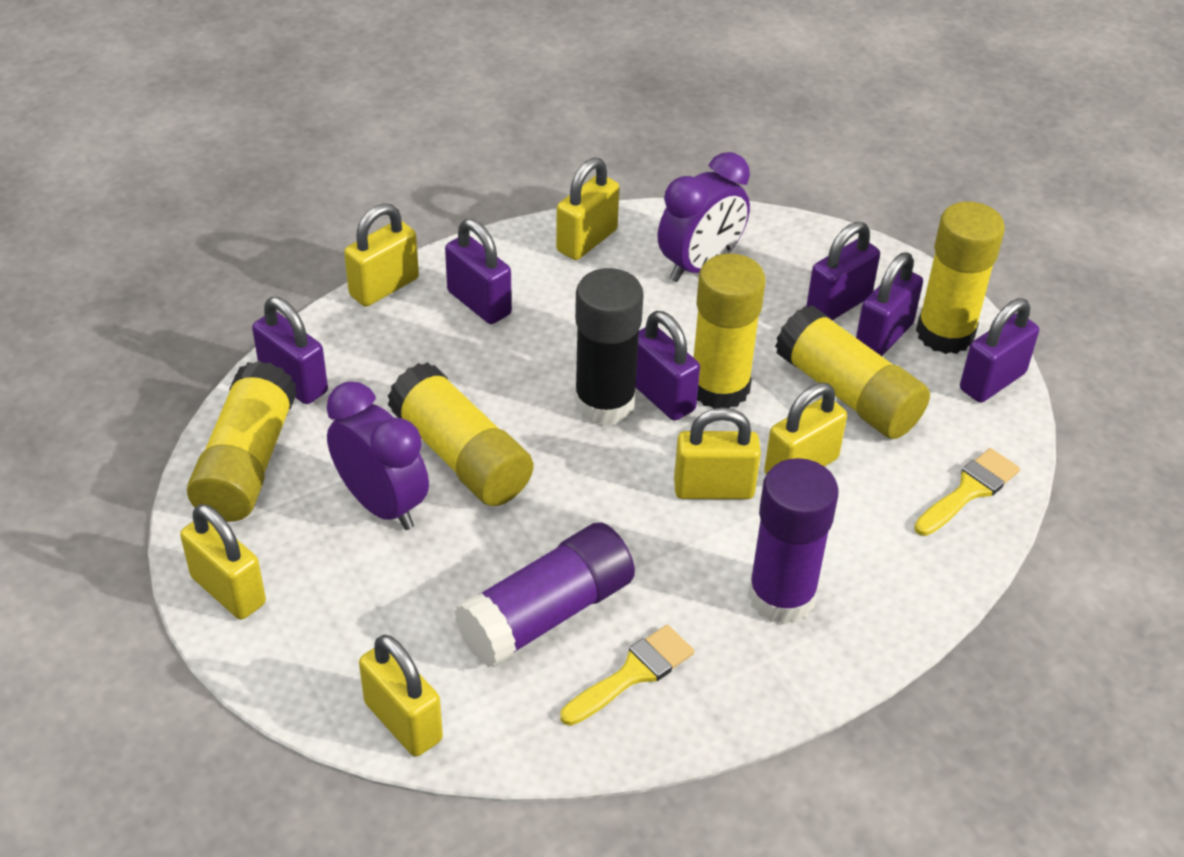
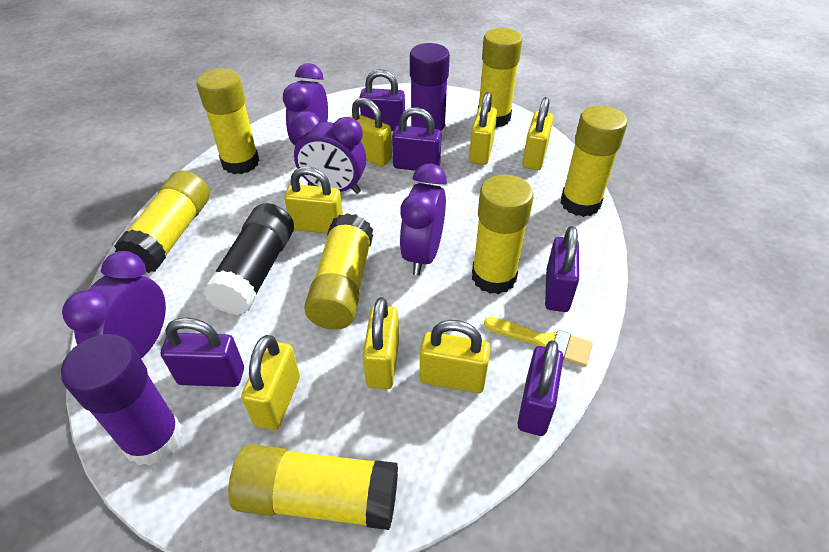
purple clock: 2 -> 4
purple padlock: 6 -> 5
yellow brush: 2 -> 1
yellow glue stick: 5 -> 7
yellow padlock: 6 -> 7

